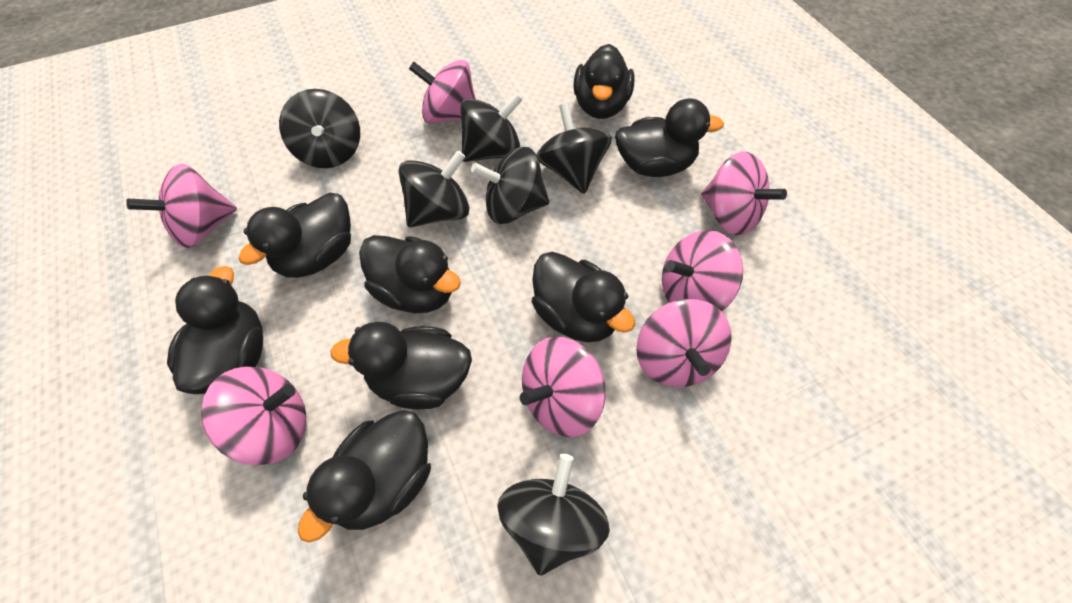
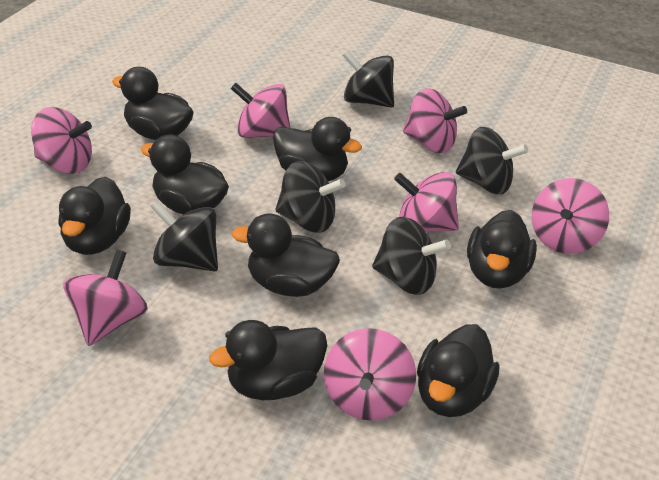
black spinning top: 6 -> 5

